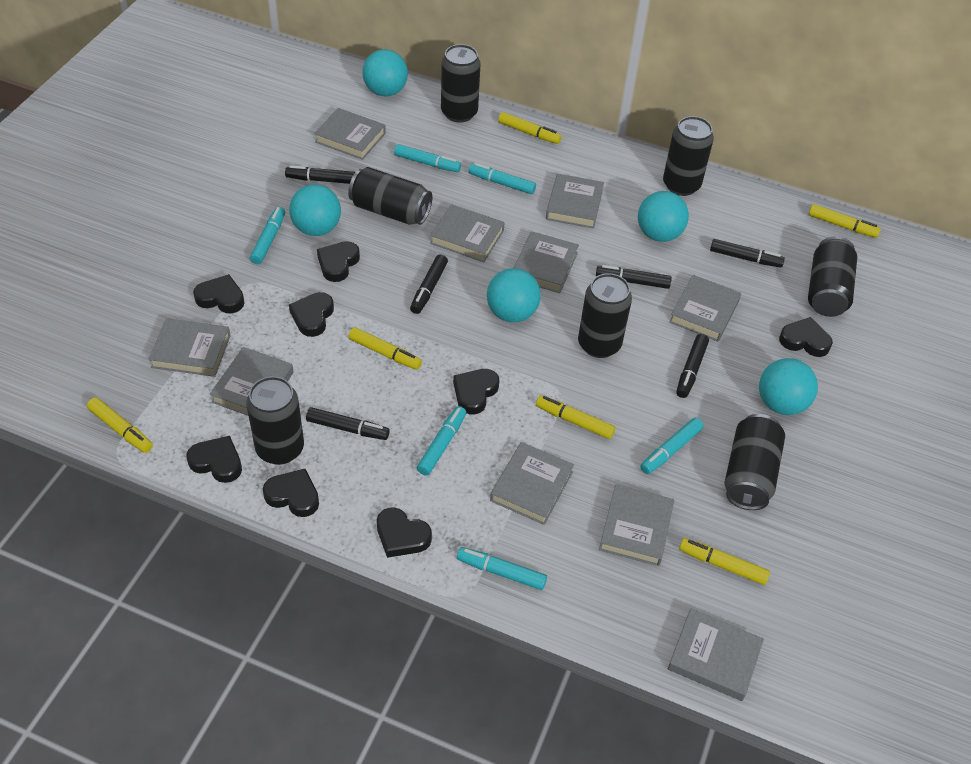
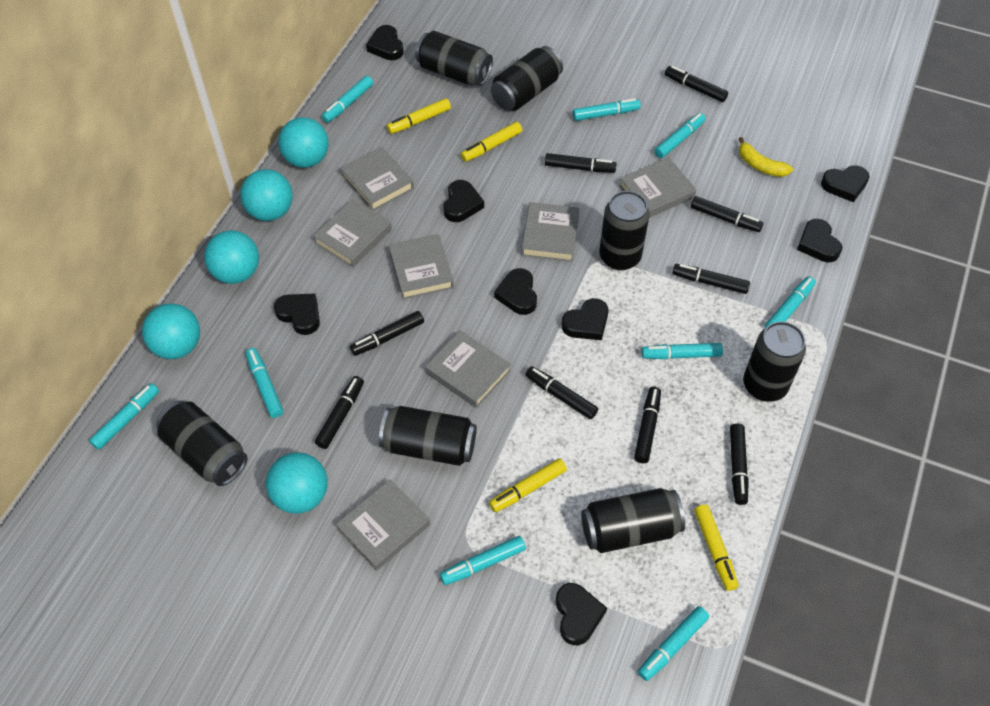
black marker: 6 -> 9
grey book: 10 -> 7
turquoise marker: 6 -> 9
yellow banana: 0 -> 1
yellow marker: 6 -> 4

